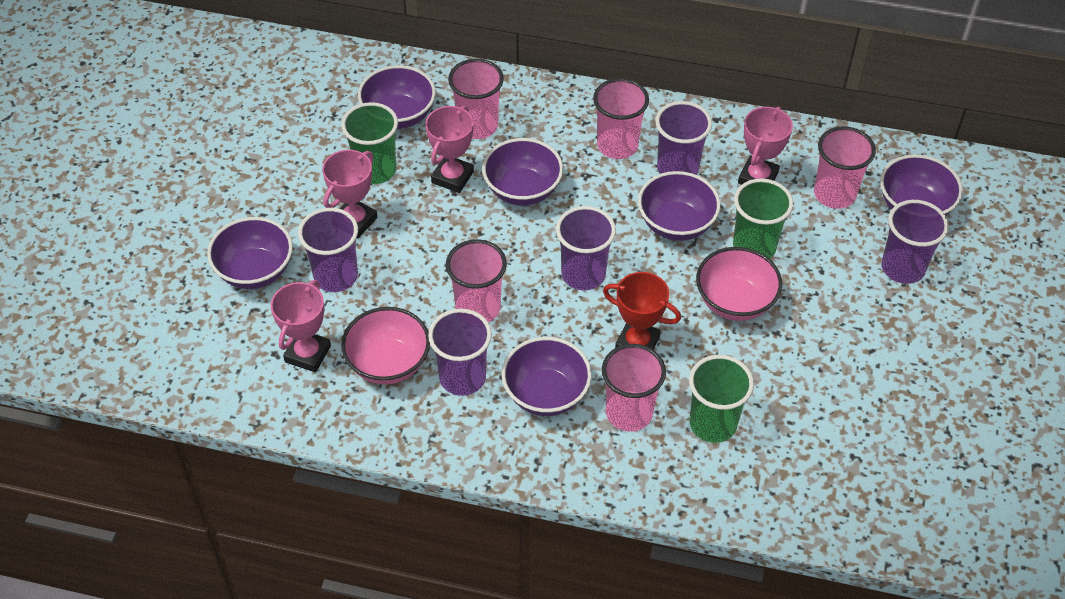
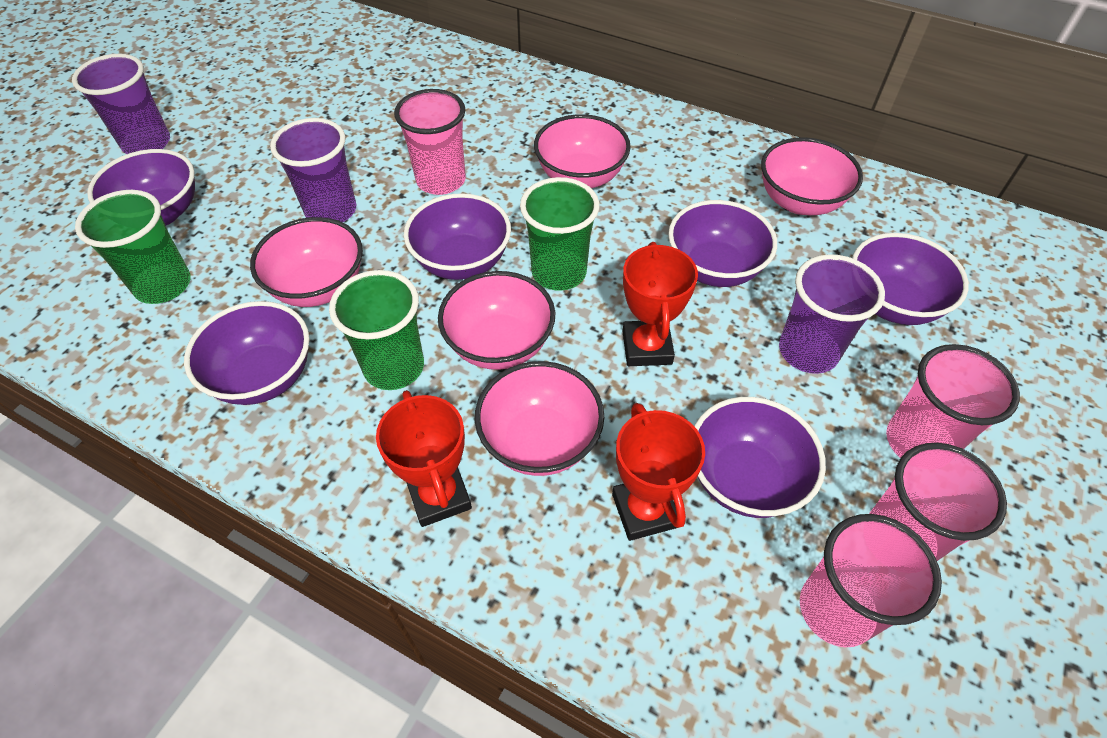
pink bowl: 2 -> 5
pink cup: 5 -> 4
pink trophy: 4 -> 0
purple cup: 5 -> 3
red trophy: 1 -> 3

